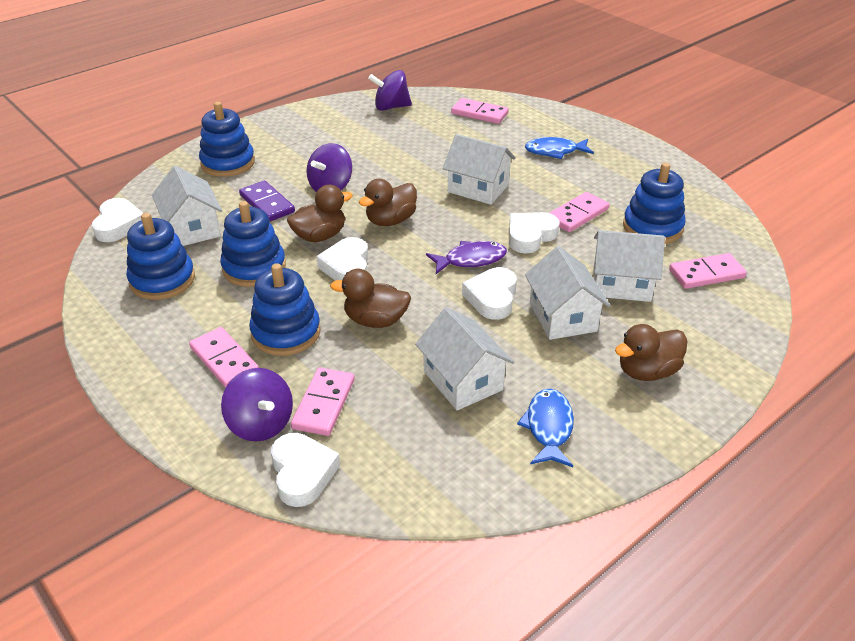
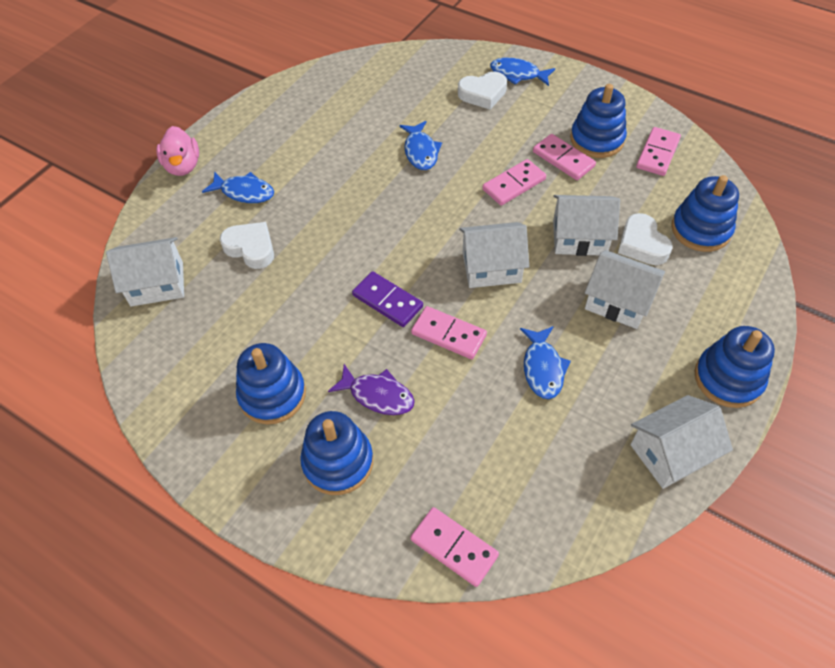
blue fish: 2 -> 4
brown duck: 4 -> 0
pink duck: 0 -> 1
purple spinning top: 3 -> 0
white heart: 5 -> 3

